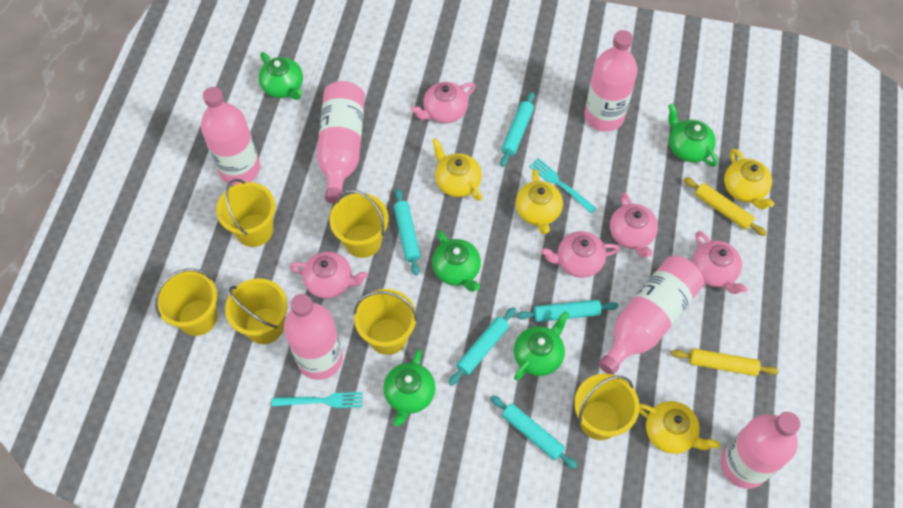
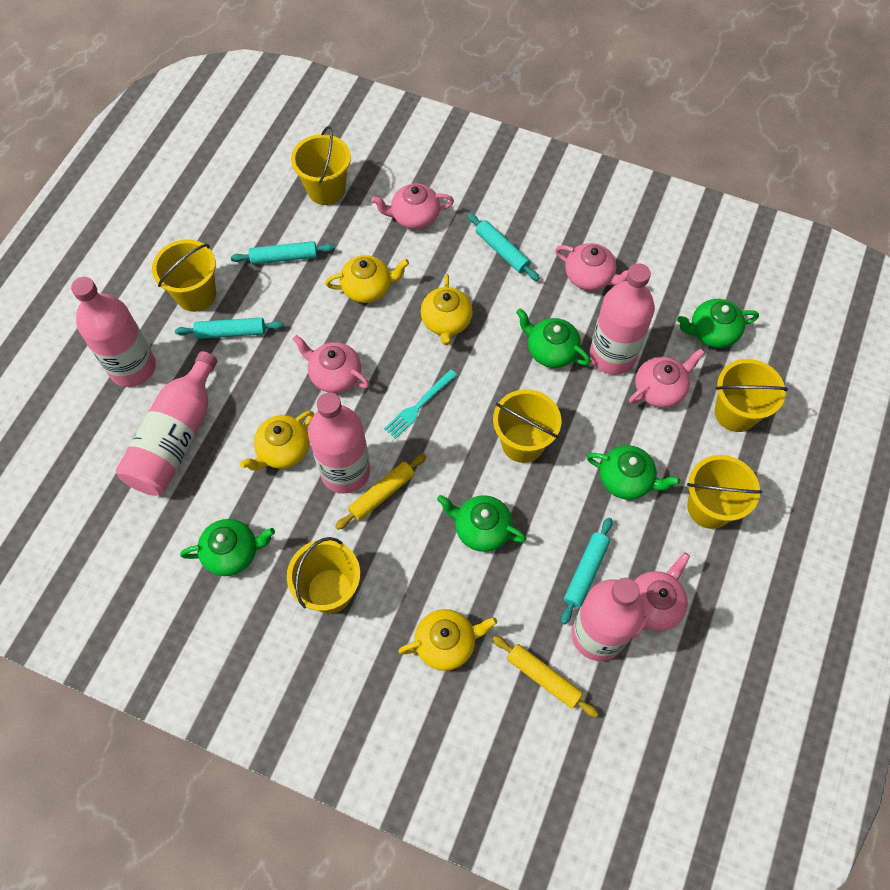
pink bottle: 6 -> 5
turquoise fork: 2 -> 1
turquoise rolling pin: 5 -> 4

